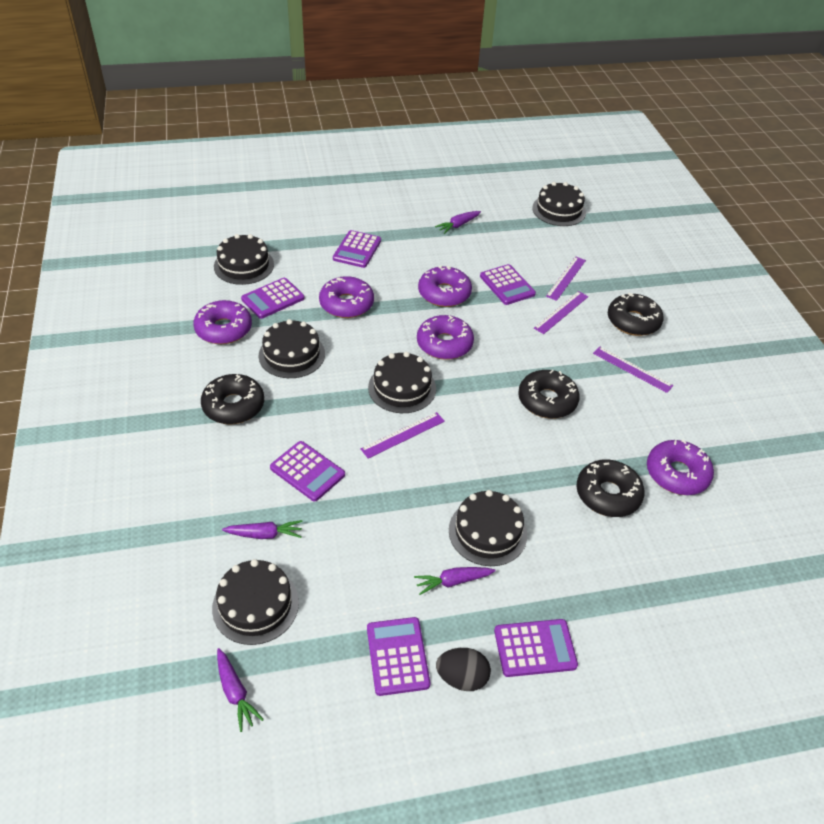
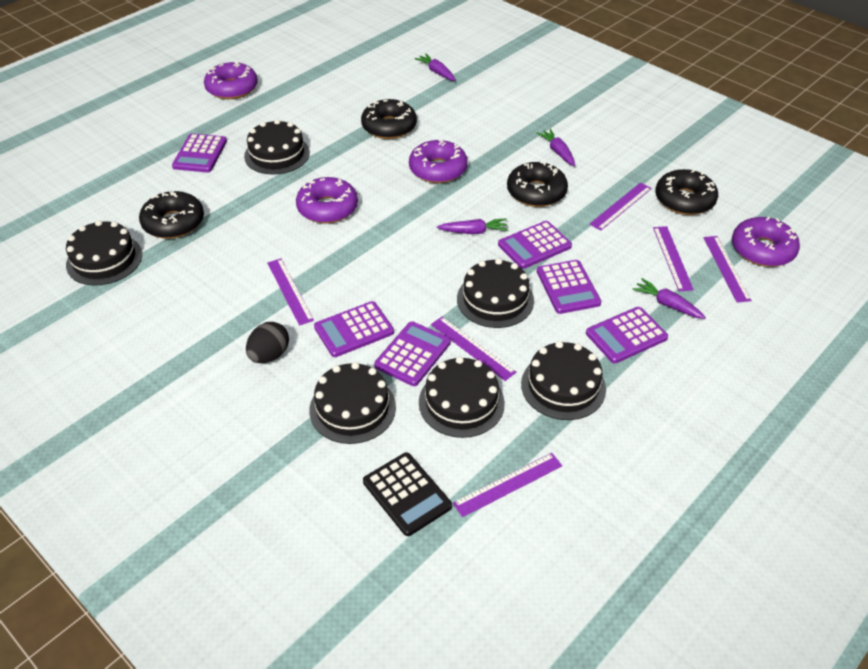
black calculator: 0 -> 1
purple donut: 5 -> 4
purple ruler: 4 -> 6

